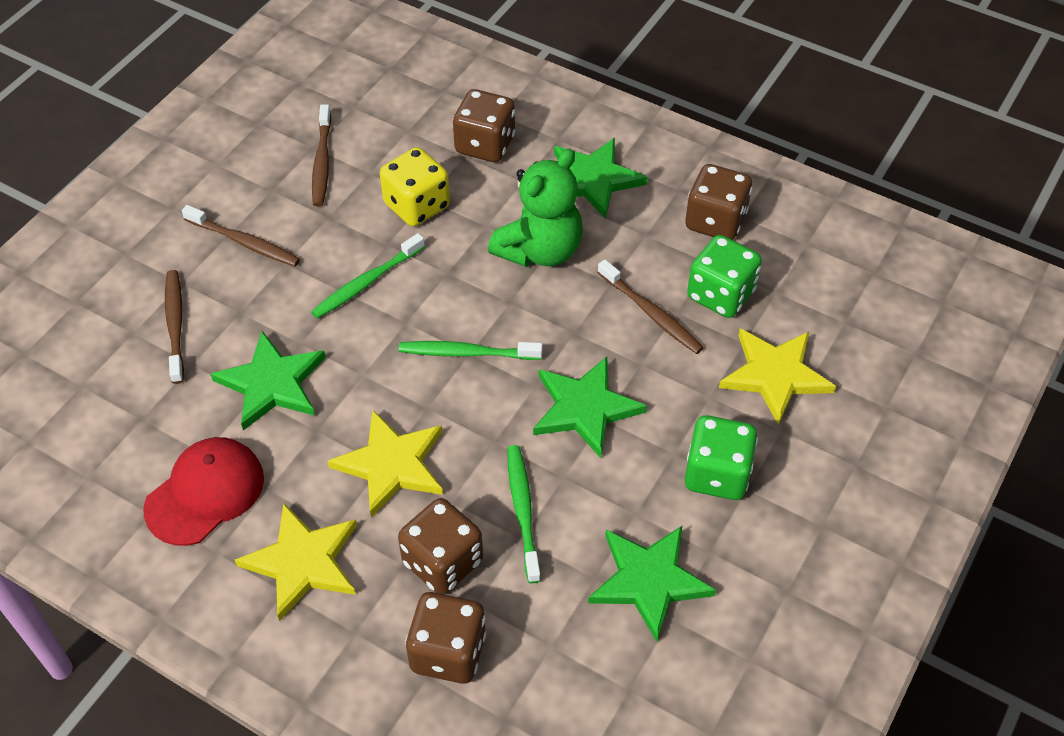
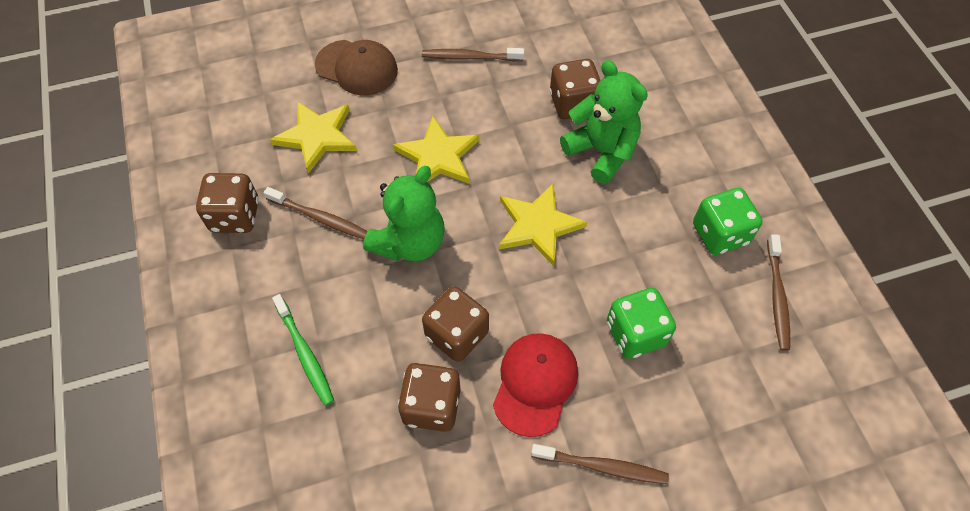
brown cap: 0 -> 1
green star: 4 -> 0
green teddy bear: 1 -> 2
green toothbrush: 3 -> 1
yellow dice: 1 -> 0

